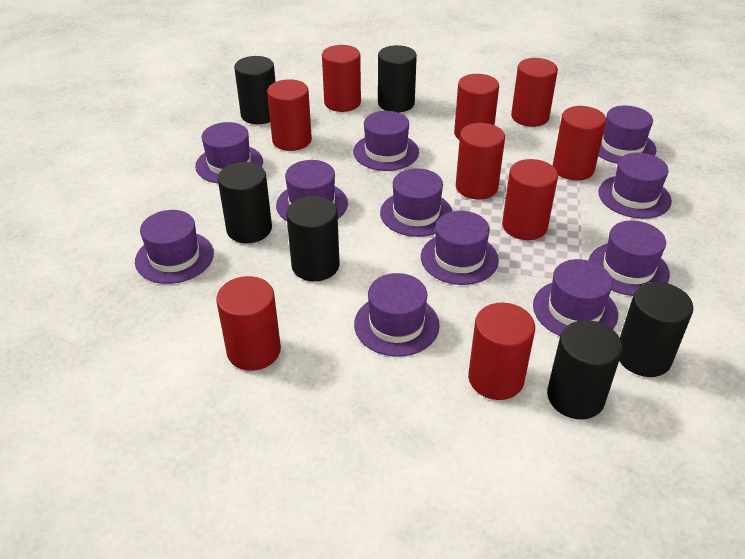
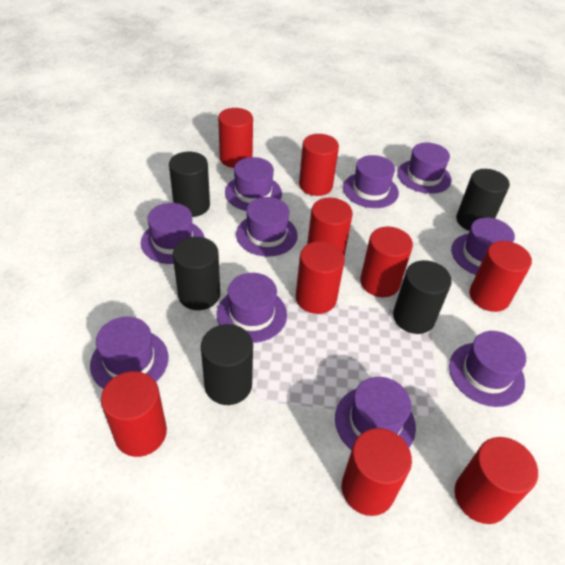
black cylinder: 6 -> 5
purple hat: 11 -> 10

